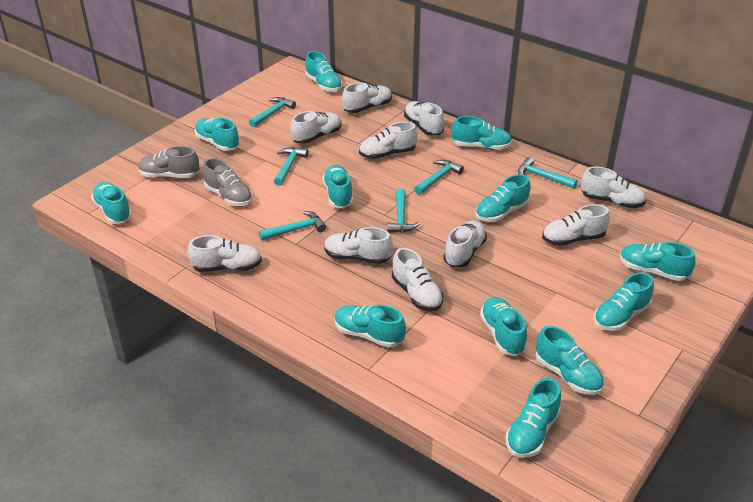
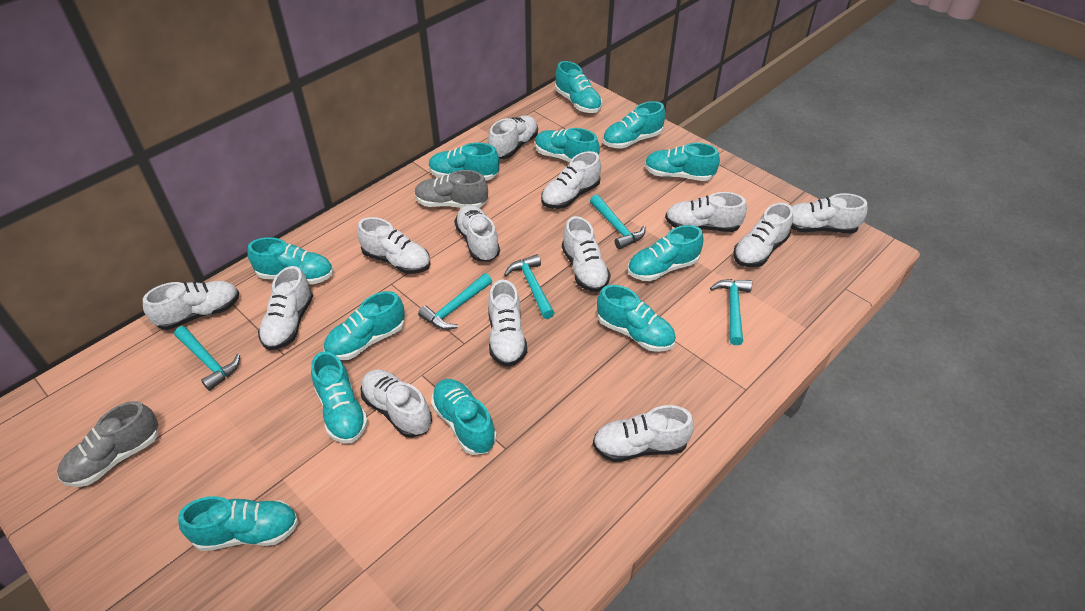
turquoise hammer: 6 -> 5
white shoe: 10 -> 13

